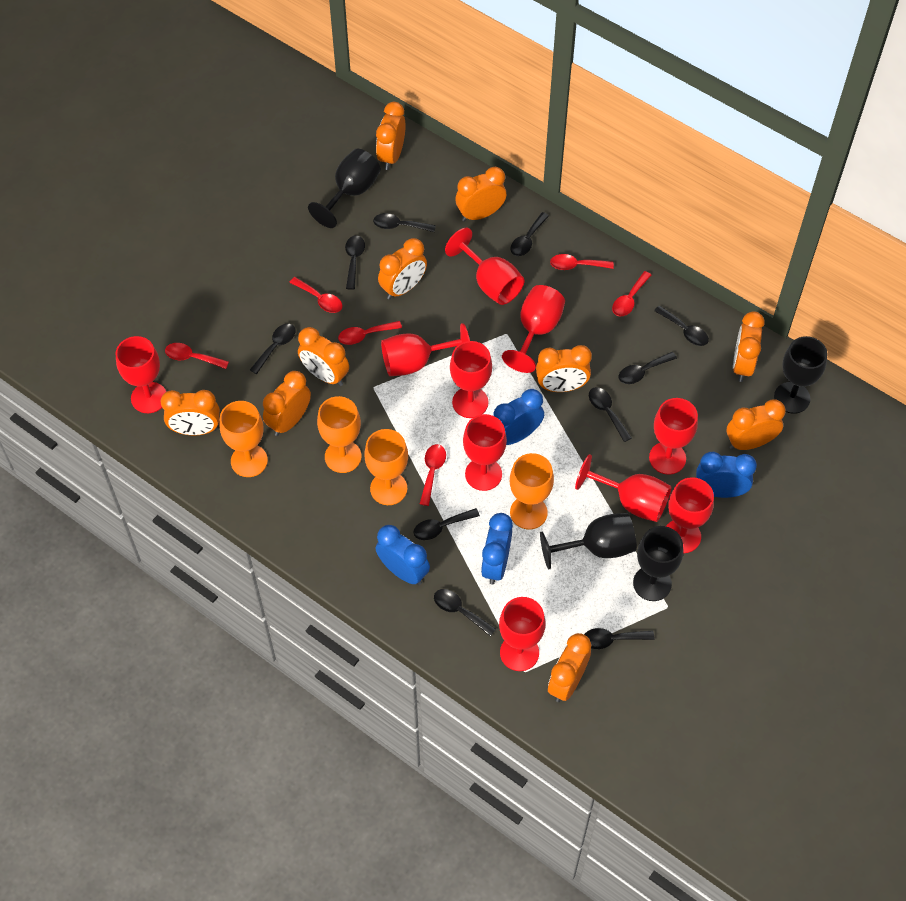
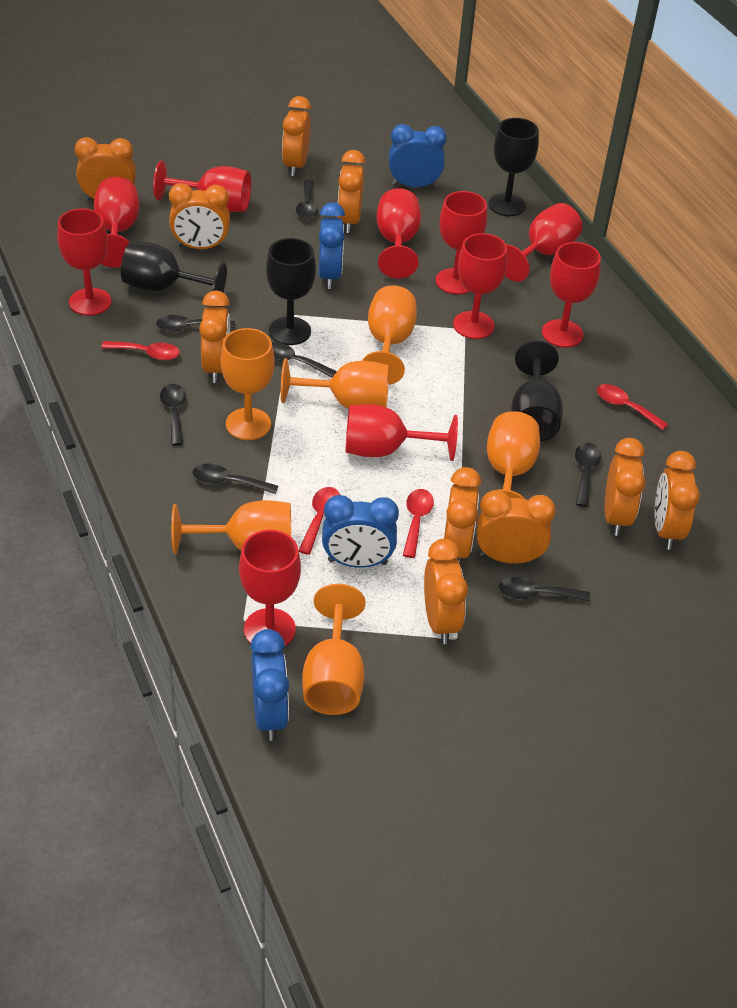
black spoon: 10 -> 7
orange goblet: 4 -> 6
red spoon: 6 -> 4

